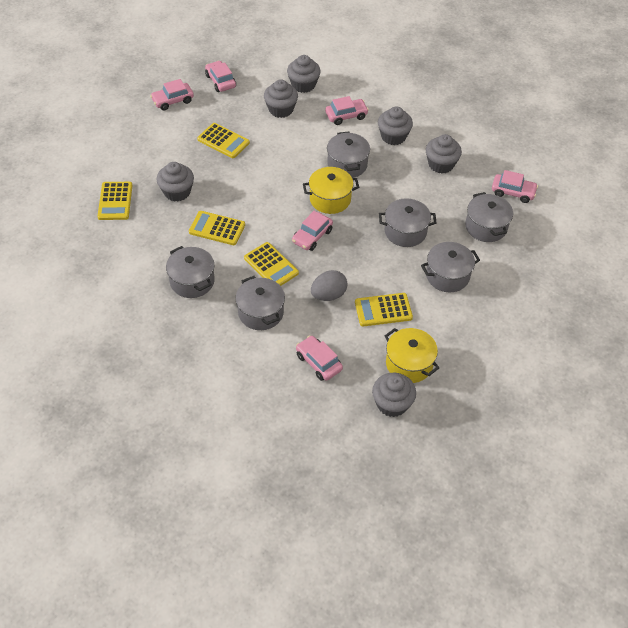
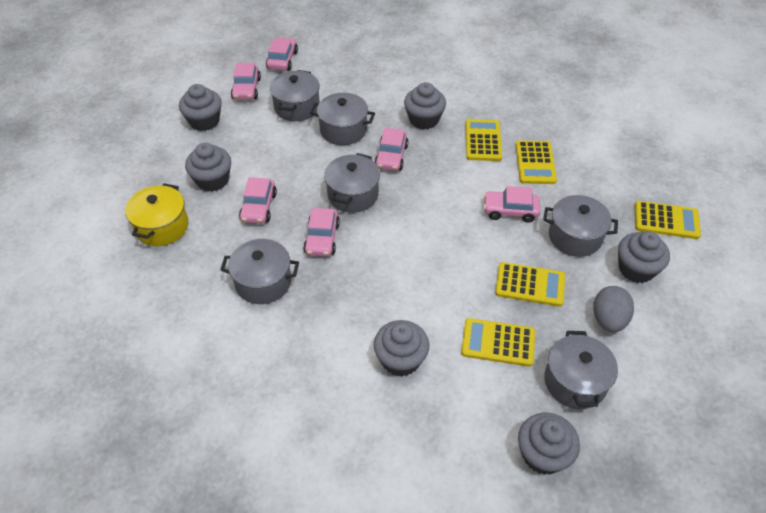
yellow pot: 2 -> 1

